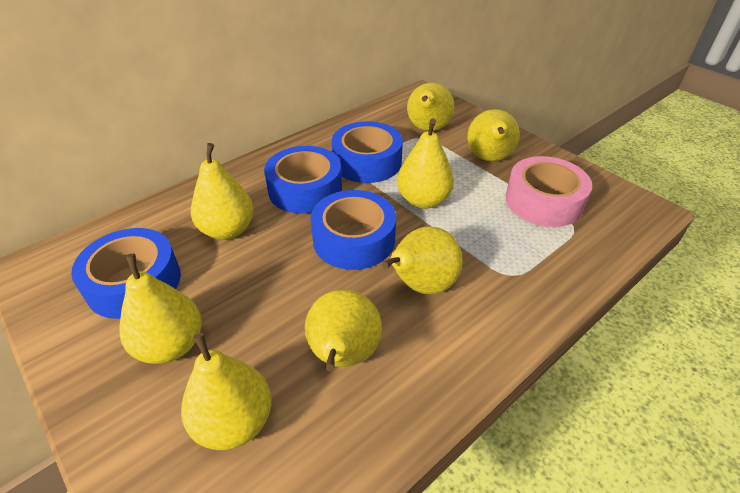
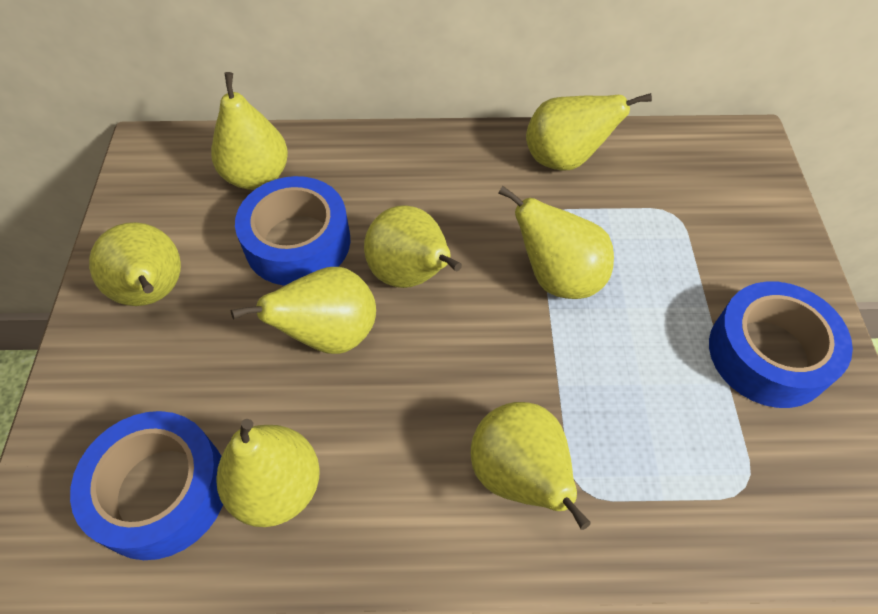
blue tape: 4 -> 3
pink tape: 1 -> 0

